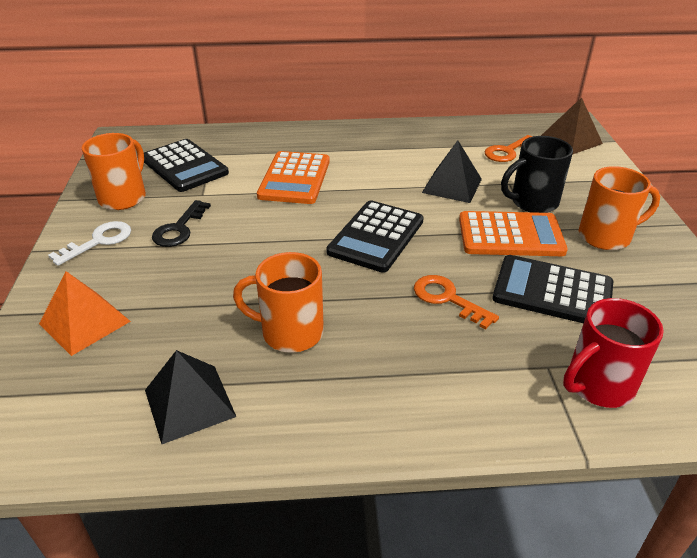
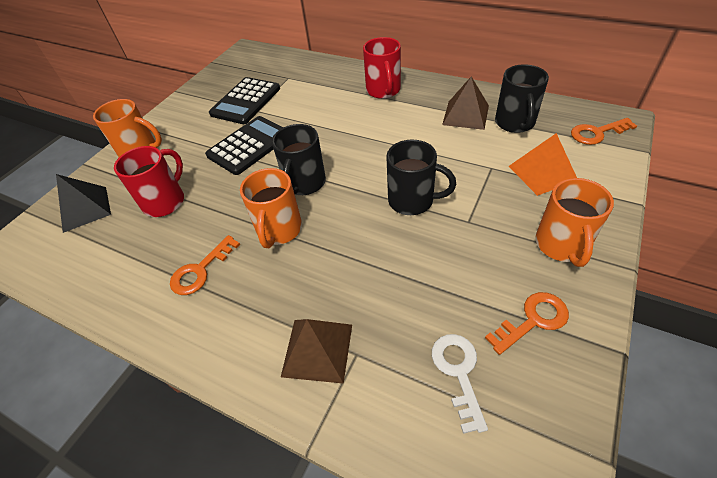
black calculator: 3 -> 2
black key: 1 -> 0
black mug: 1 -> 3
black pyramid: 2 -> 1
brown pyramid: 1 -> 2
orange calculator: 2 -> 0
orange key: 2 -> 3
red mug: 1 -> 2

